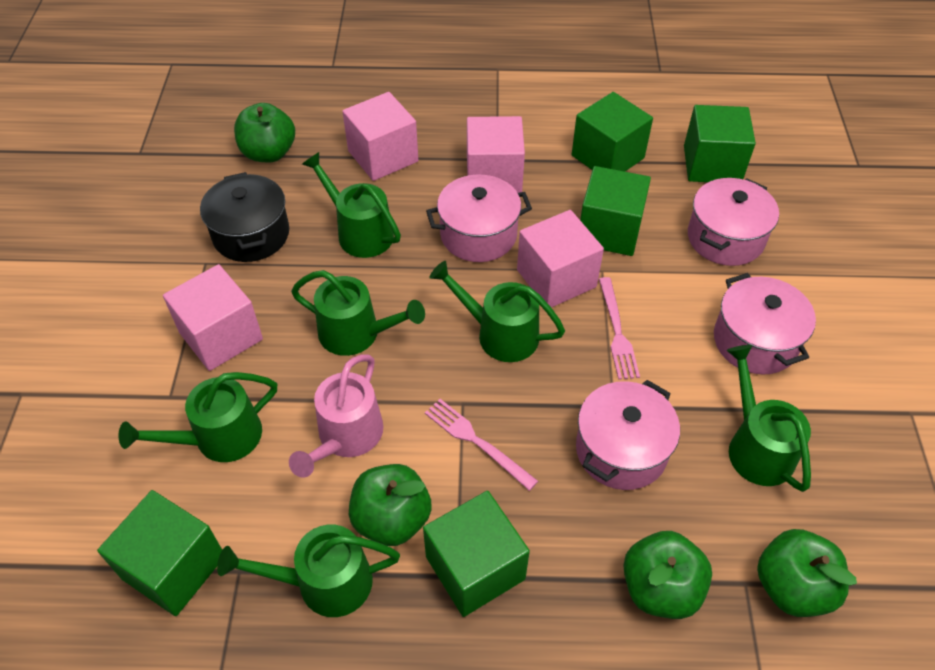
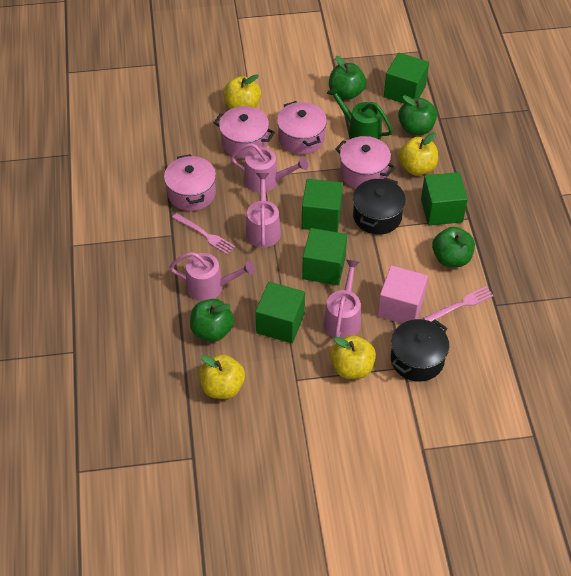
black pot: 1 -> 2
green watering can: 6 -> 1
pink cube: 4 -> 1
pink watering can: 1 -> 4
yellow apple: 0 -> 4

